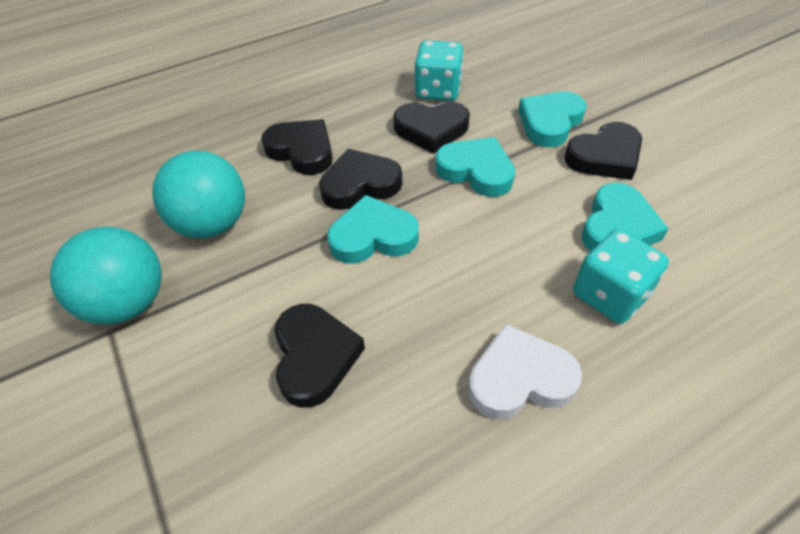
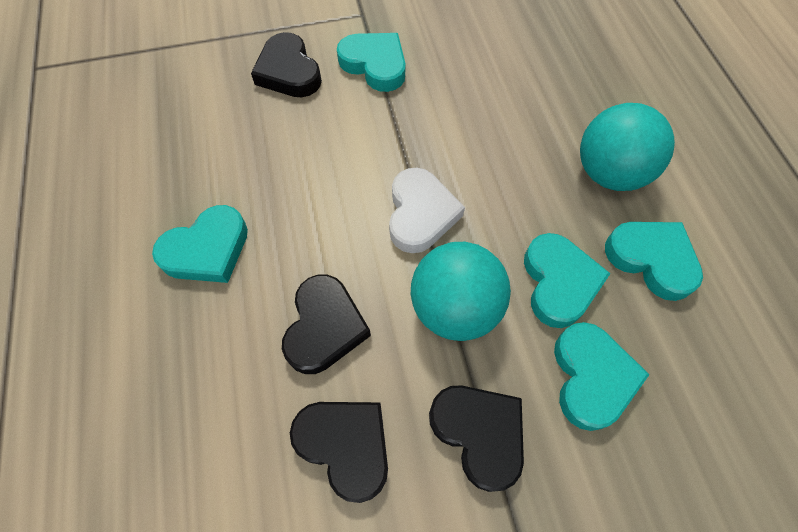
black heart: 5 -> 4
turquoise dice: 2 -> 0
turquoise heart: 4 -> 5

